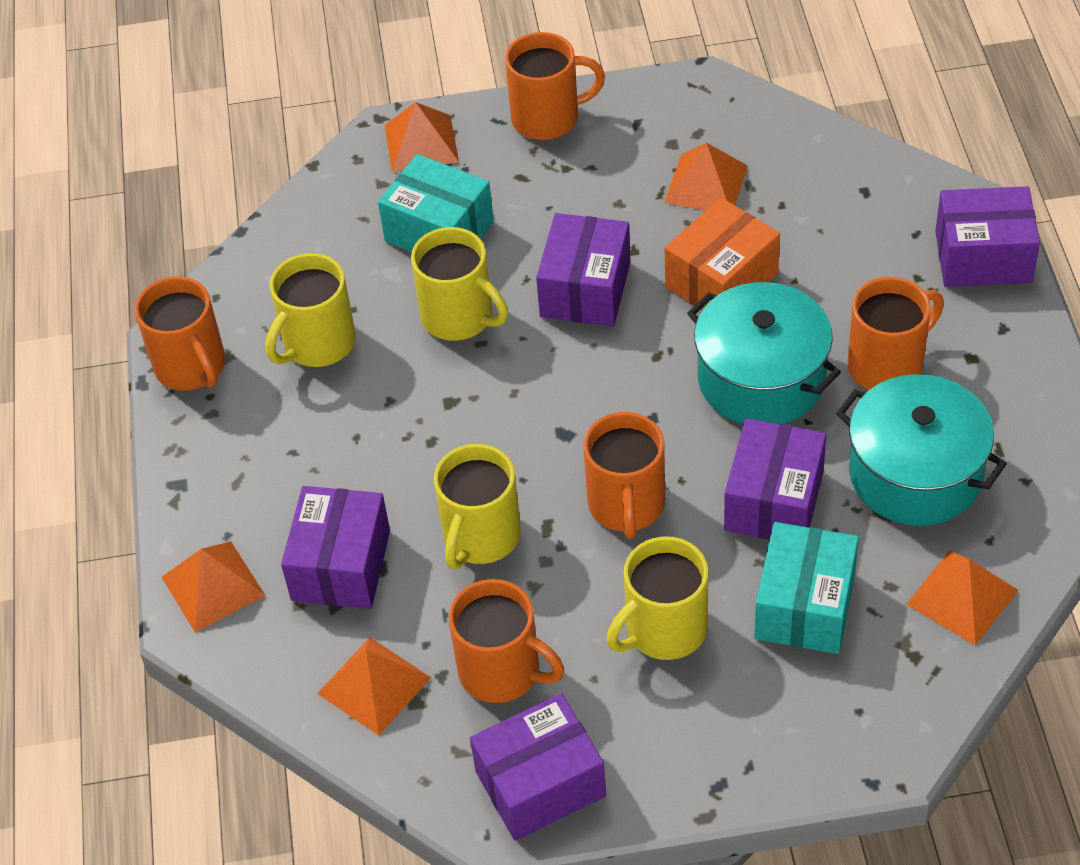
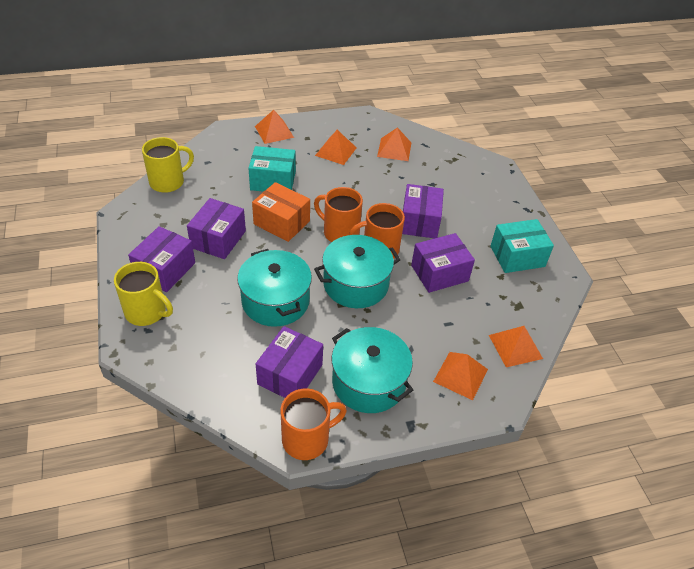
orange mug: 5 -> 3
turquoise pot: 2 -> 3
yellow mug: 4 -> 2

